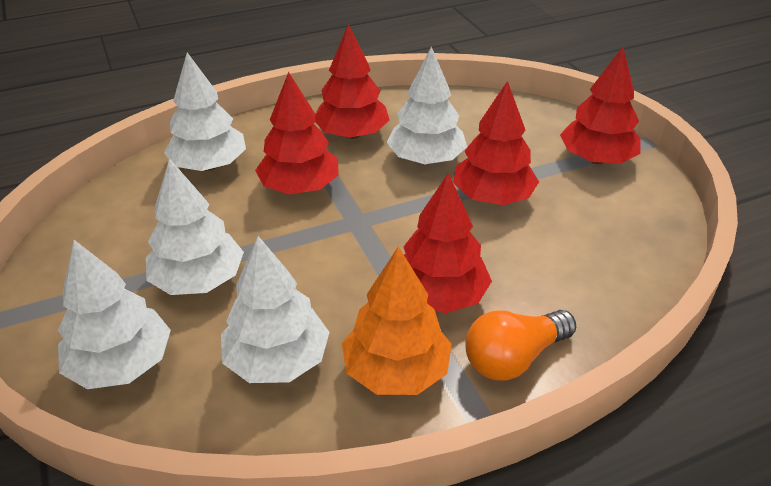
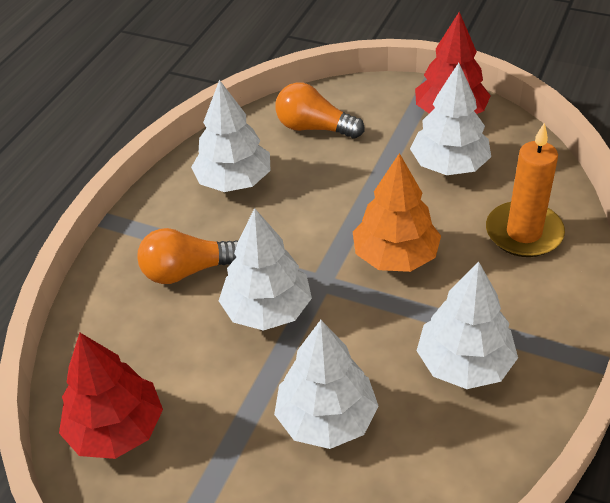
orange candle: 0 -> 1
orange light bulb: 1 -> 2
red tree: 5 -> 2

